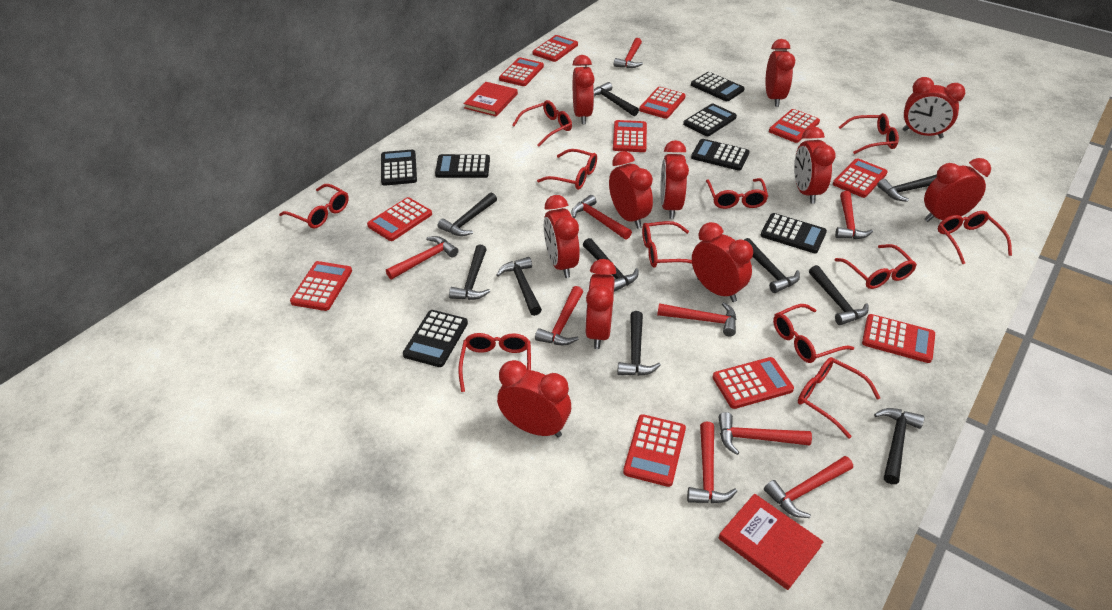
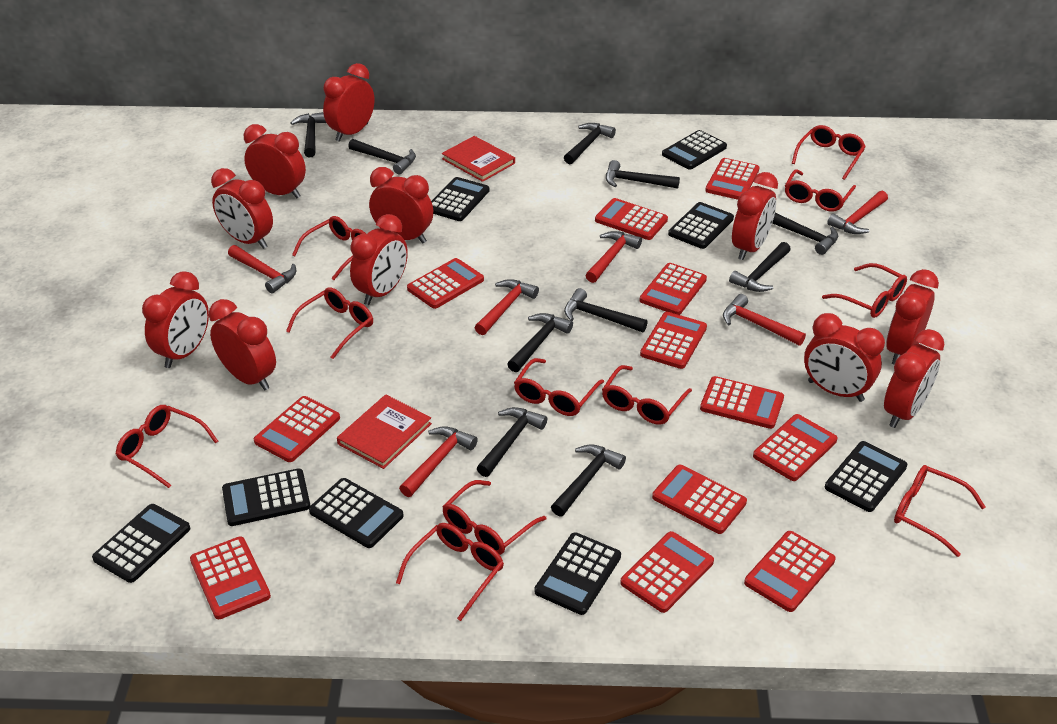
black calculator: 7 -> 8
red calculator: 11 -> 12
red hammer: 9 -> 6

